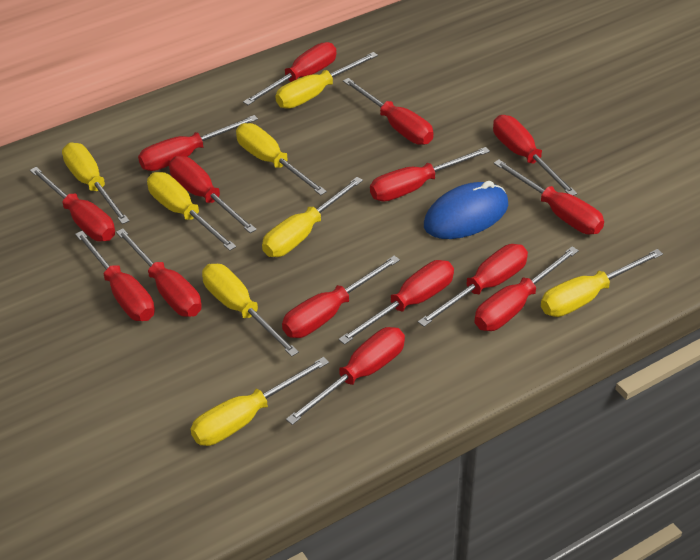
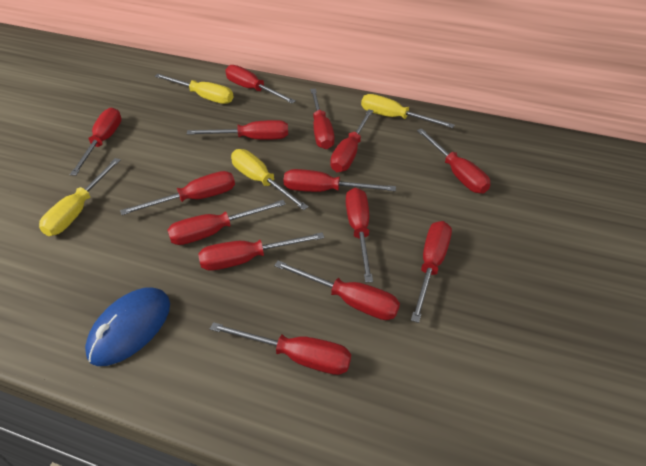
red screwdriver: 15 -> 14
yellow screwdriver: 8 -> 4

